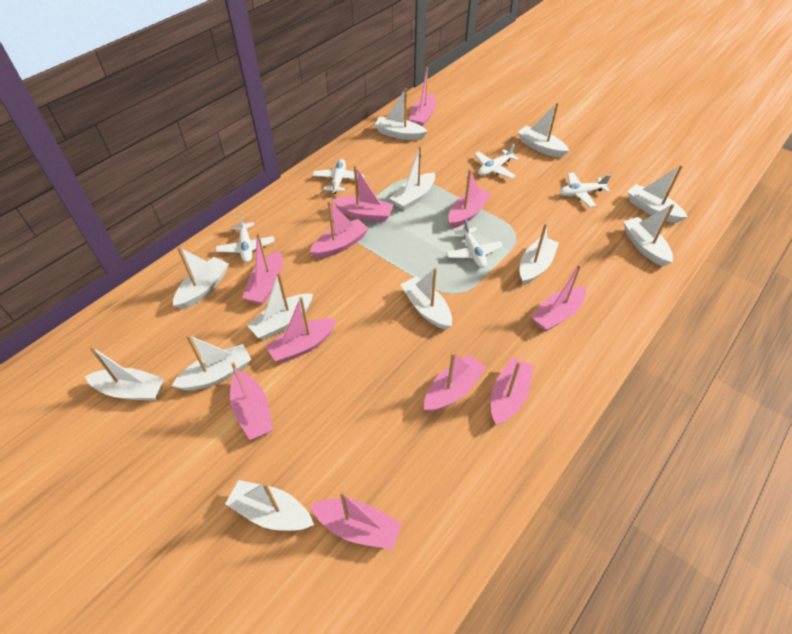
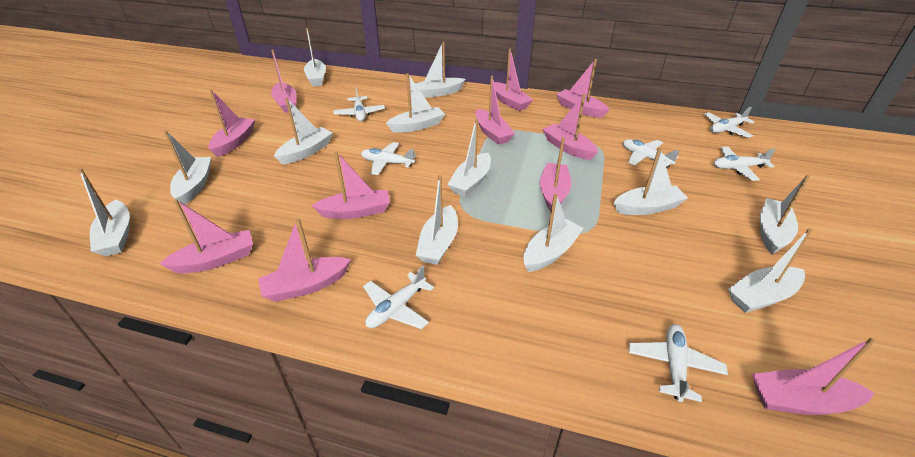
white plane: 5 -> 7

